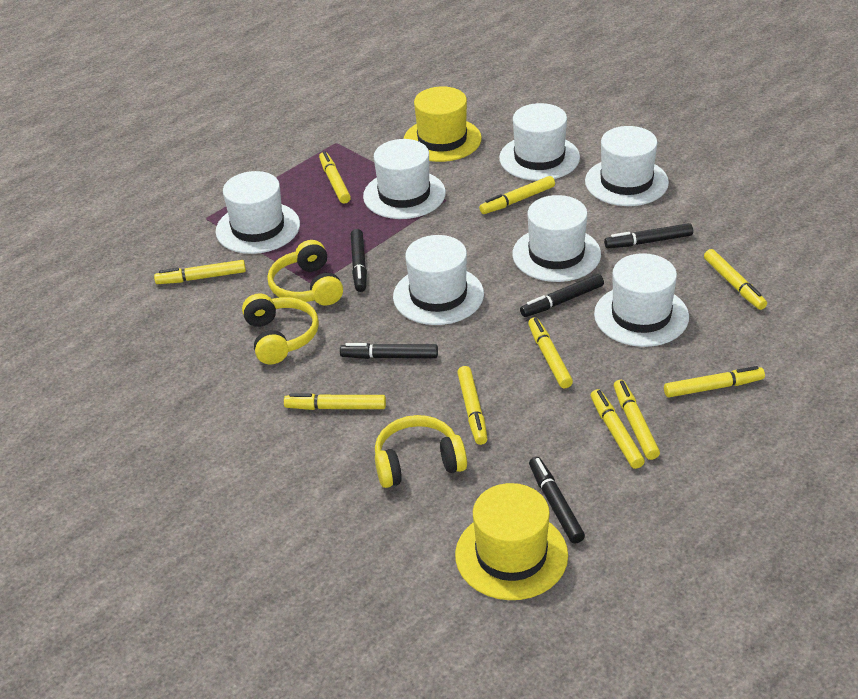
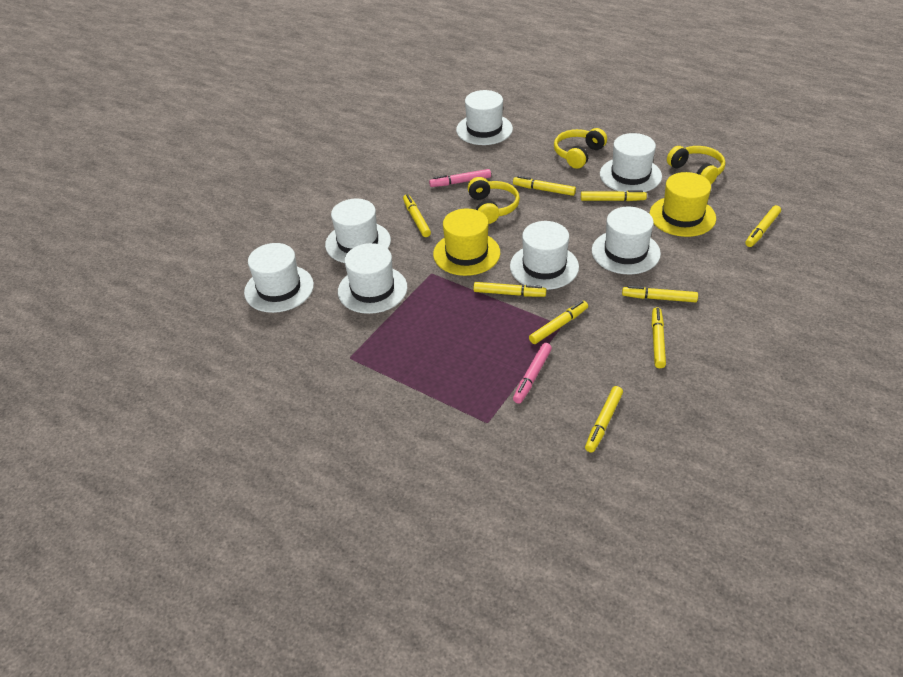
black marker: 5 -> 0
pink marker: 0 -> 2
yellow marker: 10 -> 9

